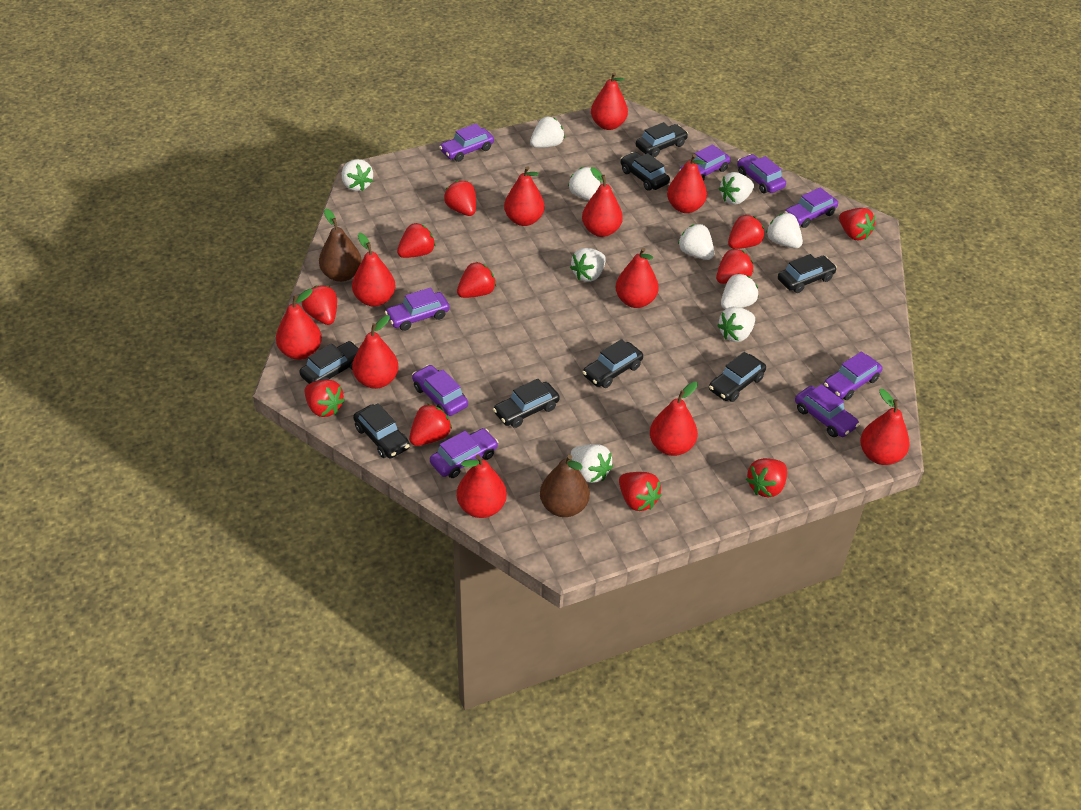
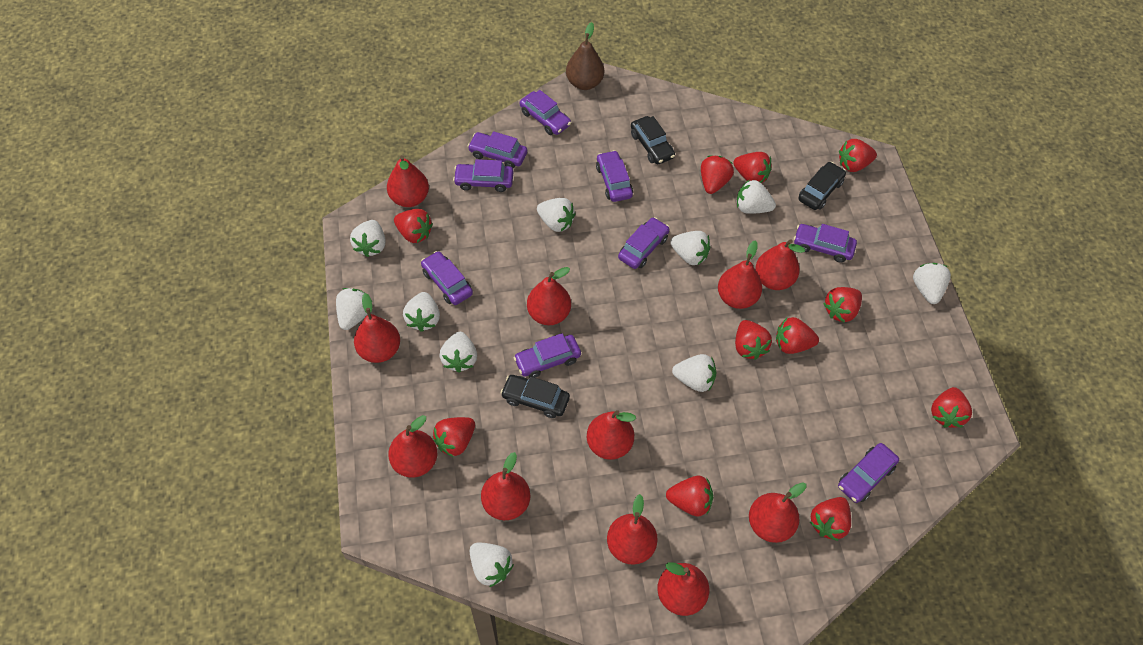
black car: 8 -> 3
brown pear: 2 -> 1

